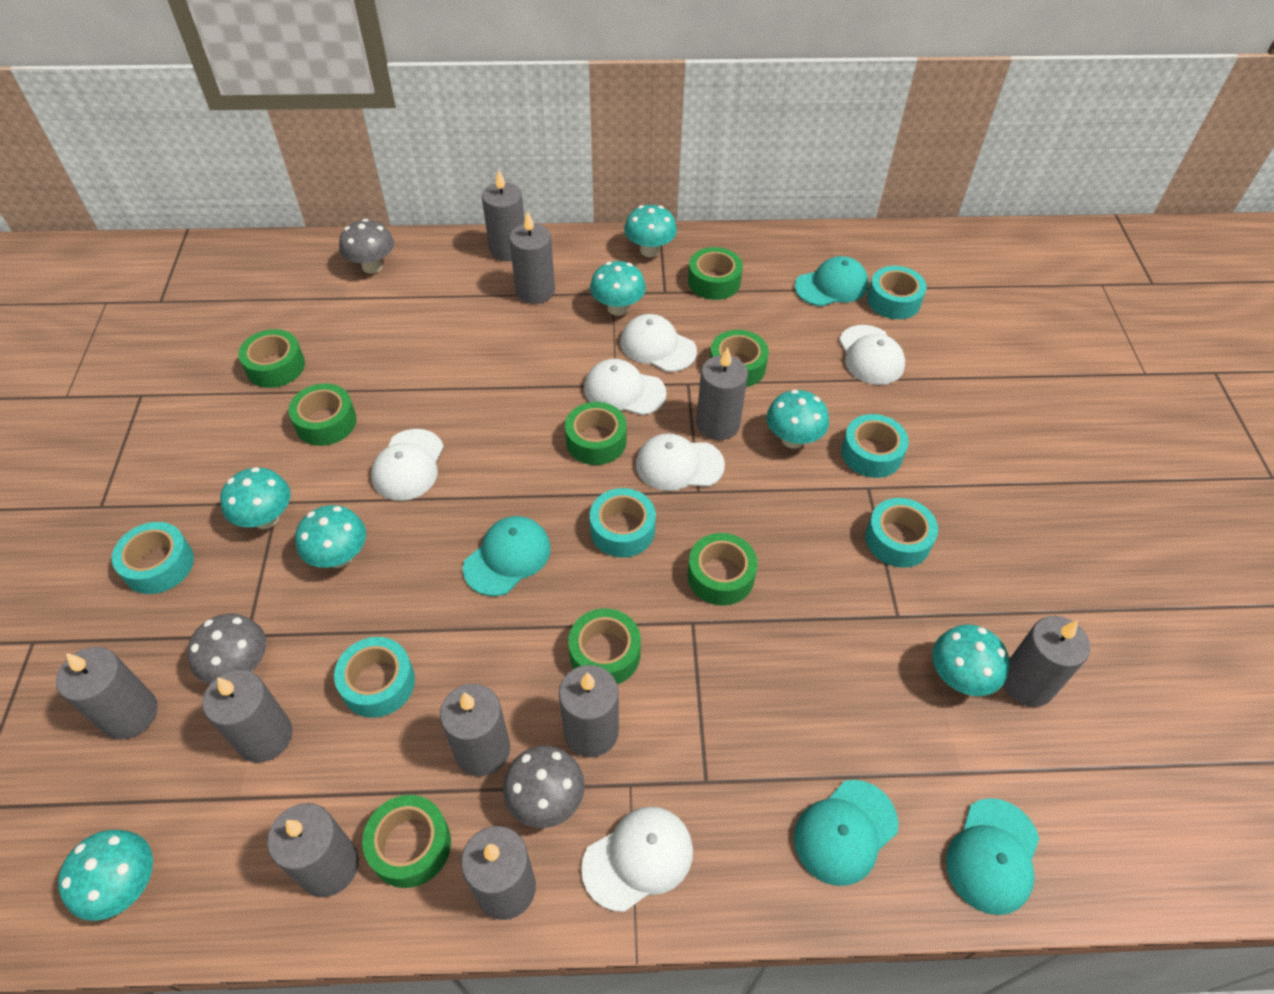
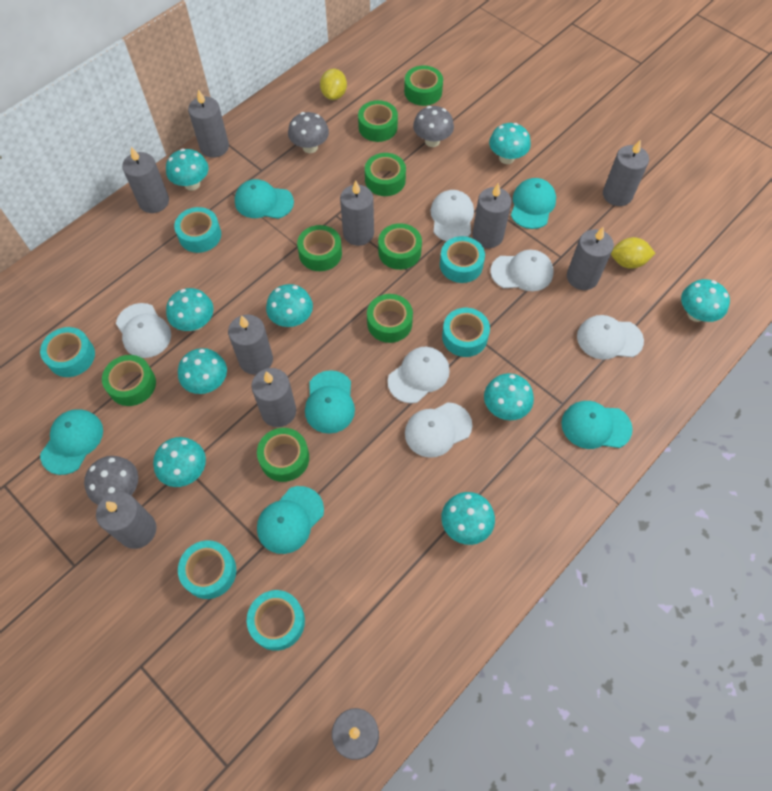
turquoise cap: 4 -> 6
turquoise mushroom: 7 -> 9
yellow lemon: 0 -> 2

